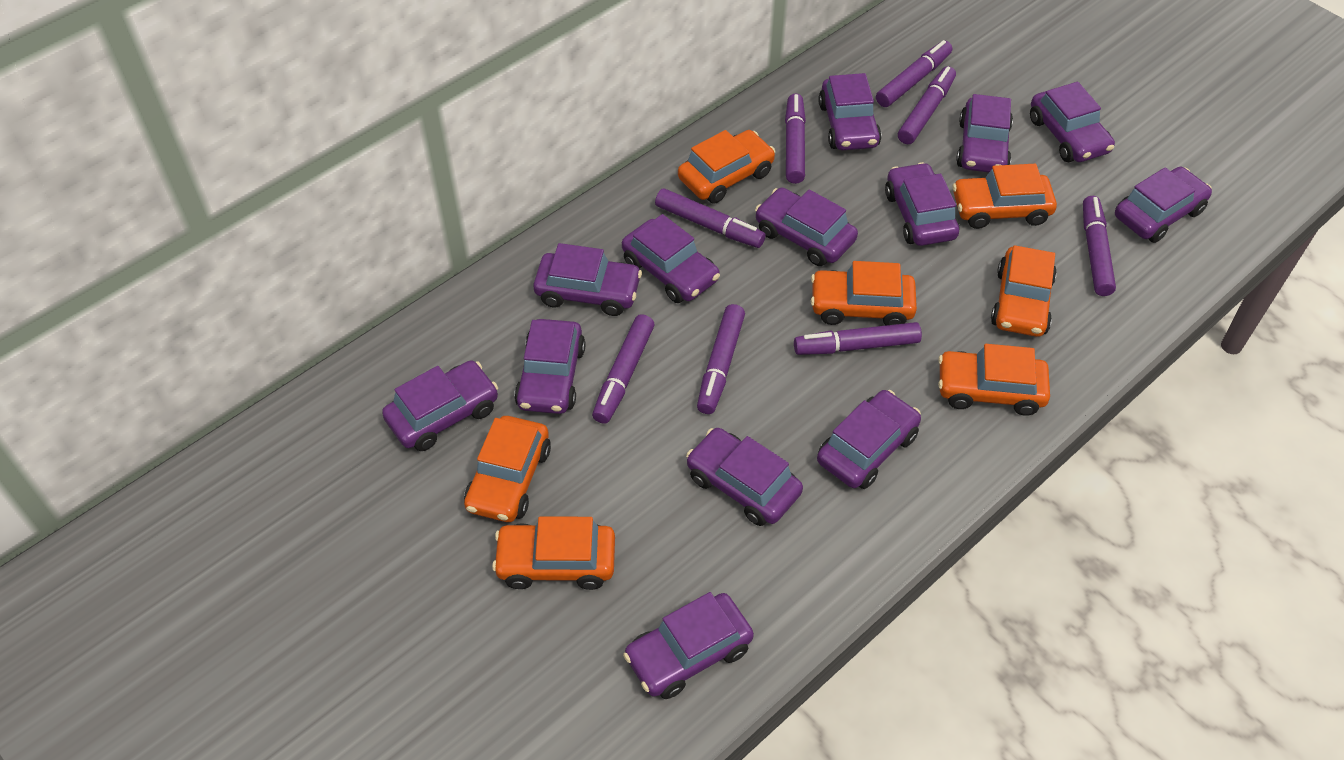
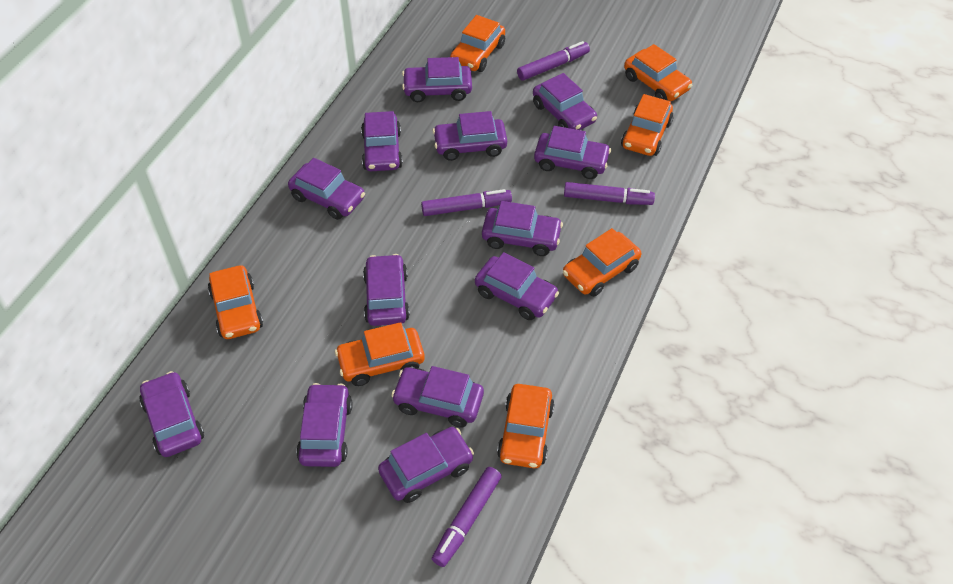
purple marker: 8 -> 4

